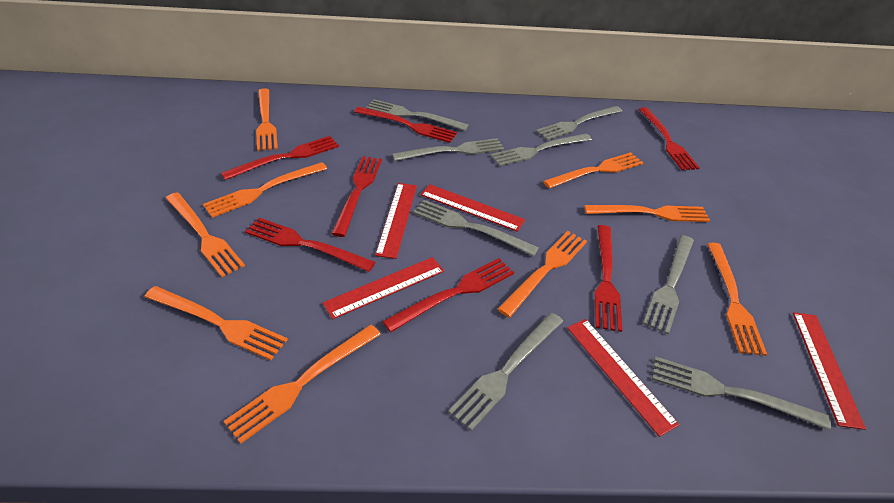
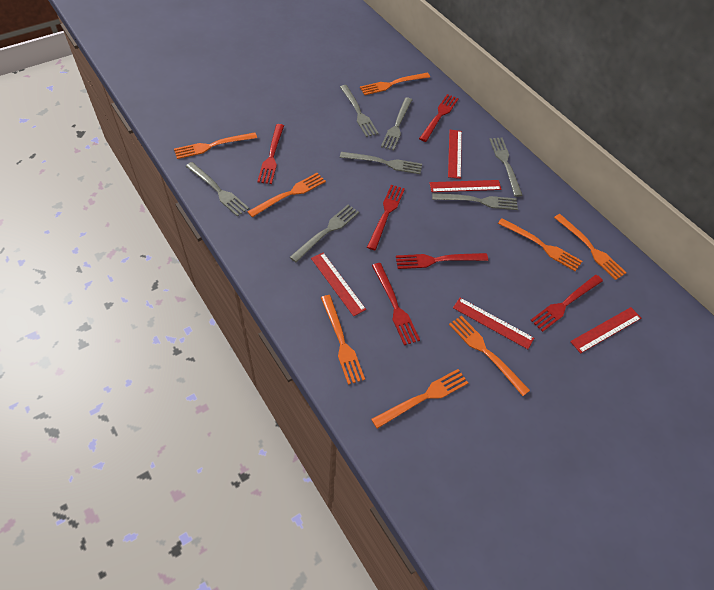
grey fork: 8 -> 7
orange fork: 9 -> 8
red fork: 7 -> 6

